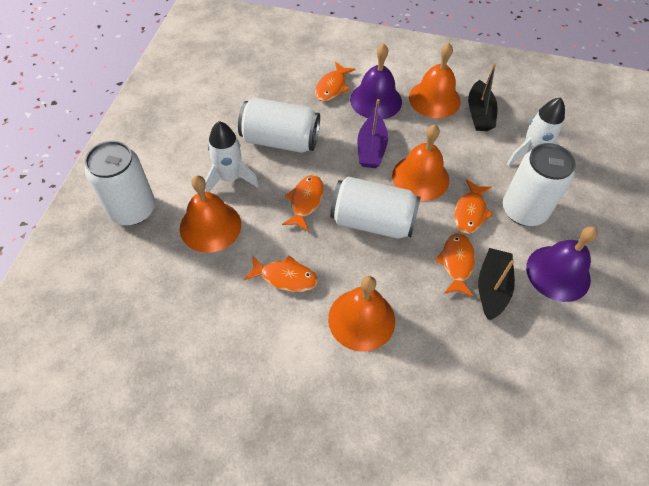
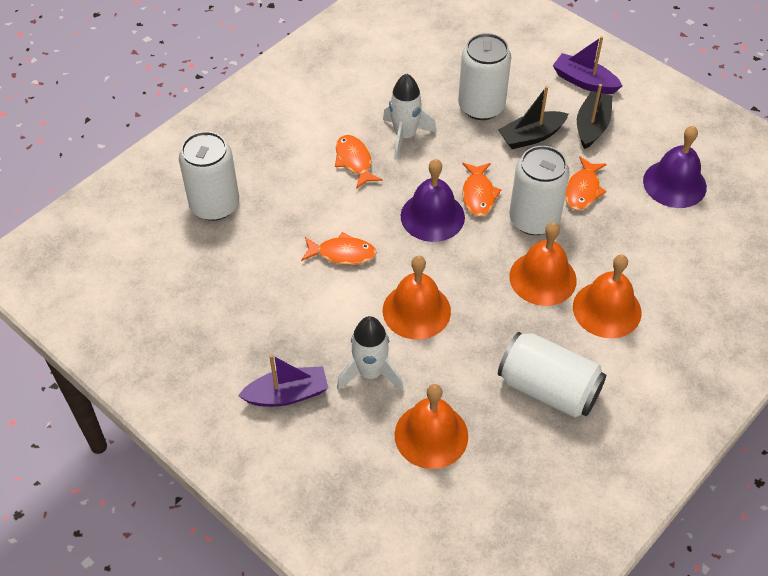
orange fish: 5 -> 4
purple boat: 1 -> 2

